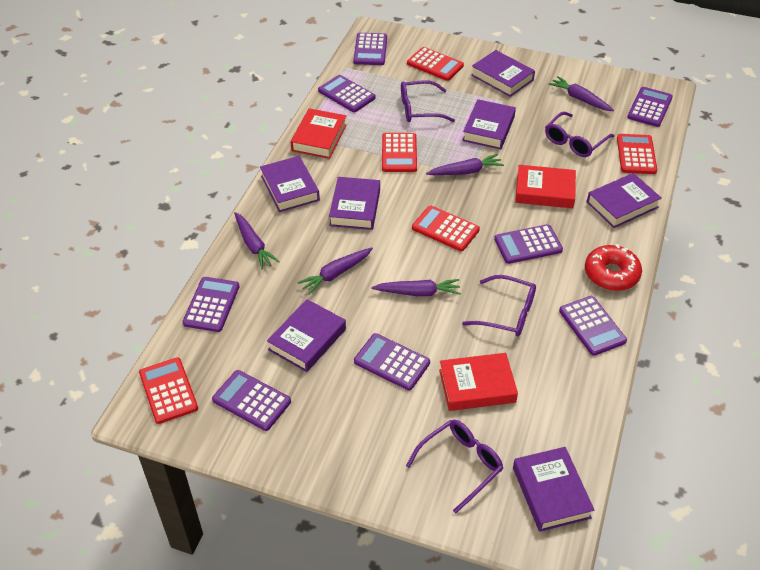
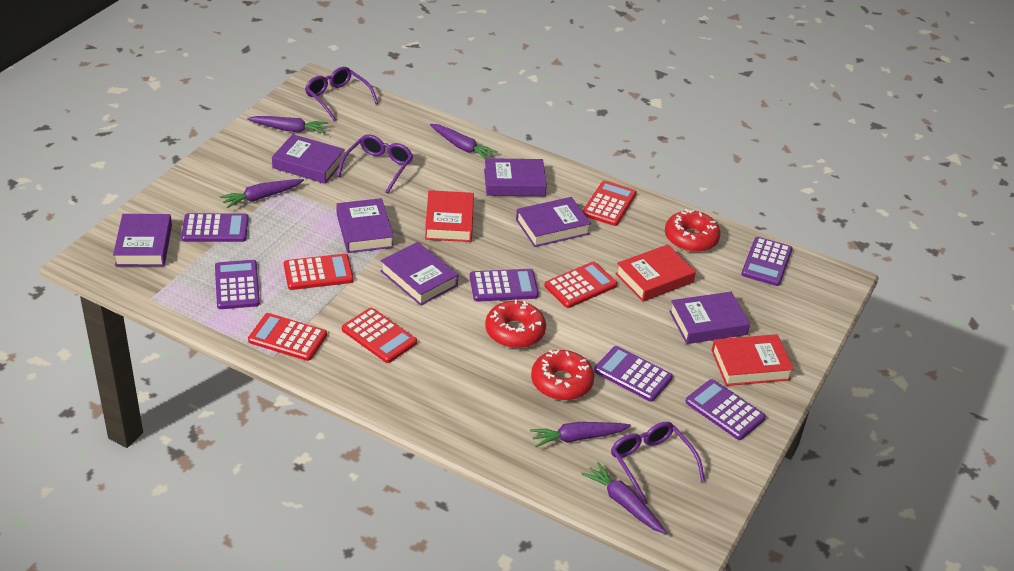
purple calculator: 8 -> 6
purple glasses: 4 -> 3
red donut: 1 -> 3

